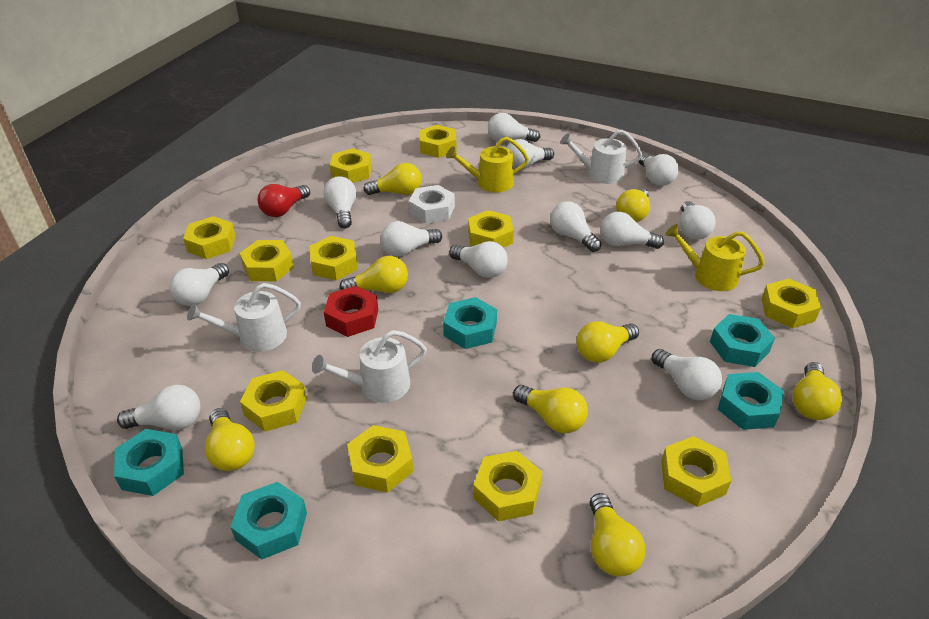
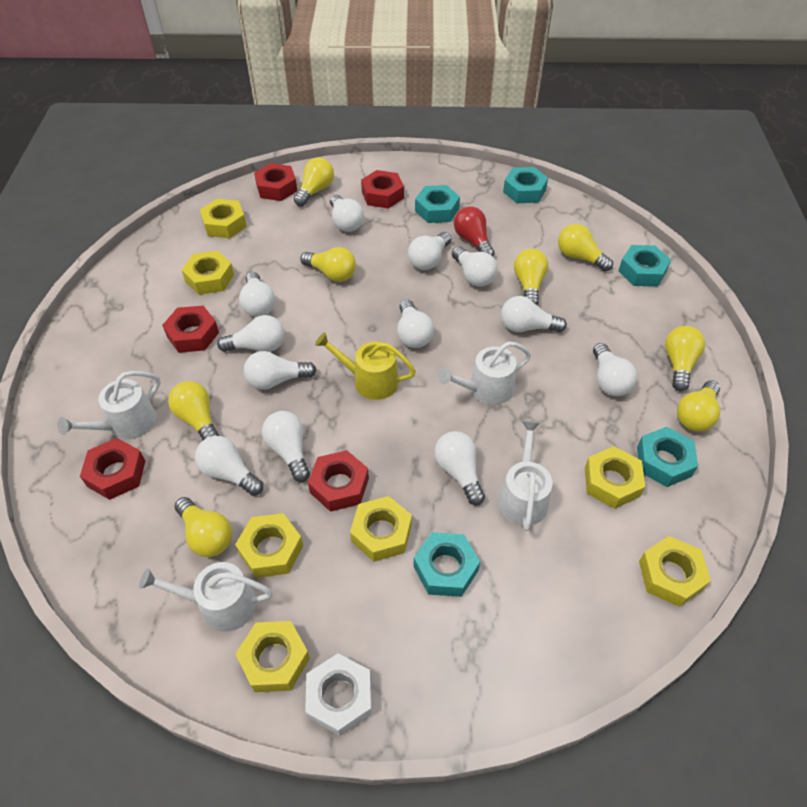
red nut: 1 -> 5
white watering can: 3 -> 4
yellow nut: 11 -> 7
yellow watering can: 2 -> 1

